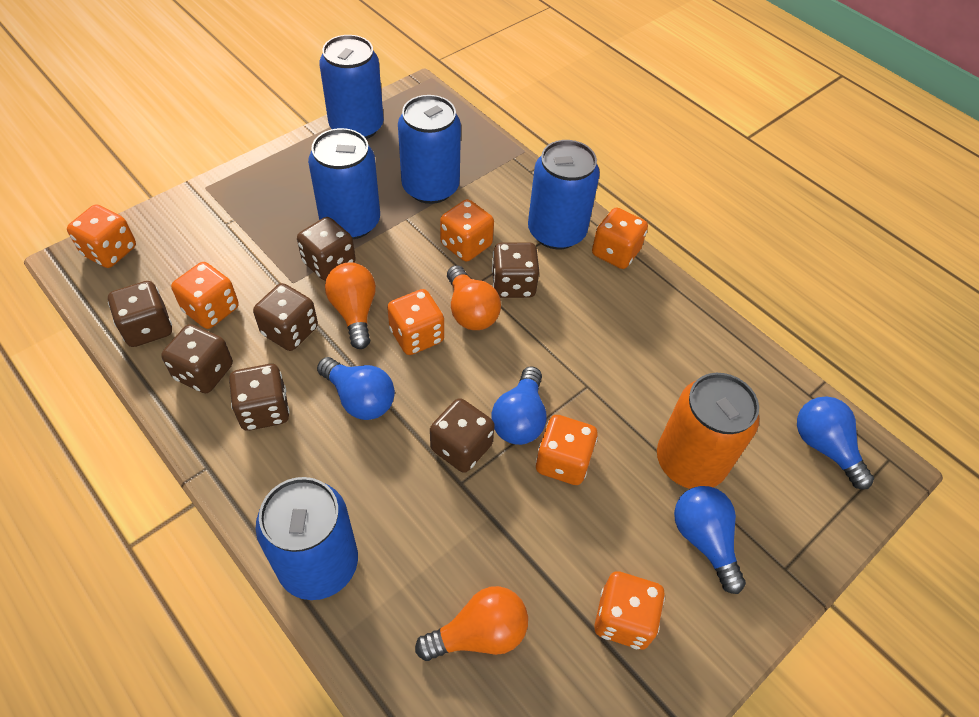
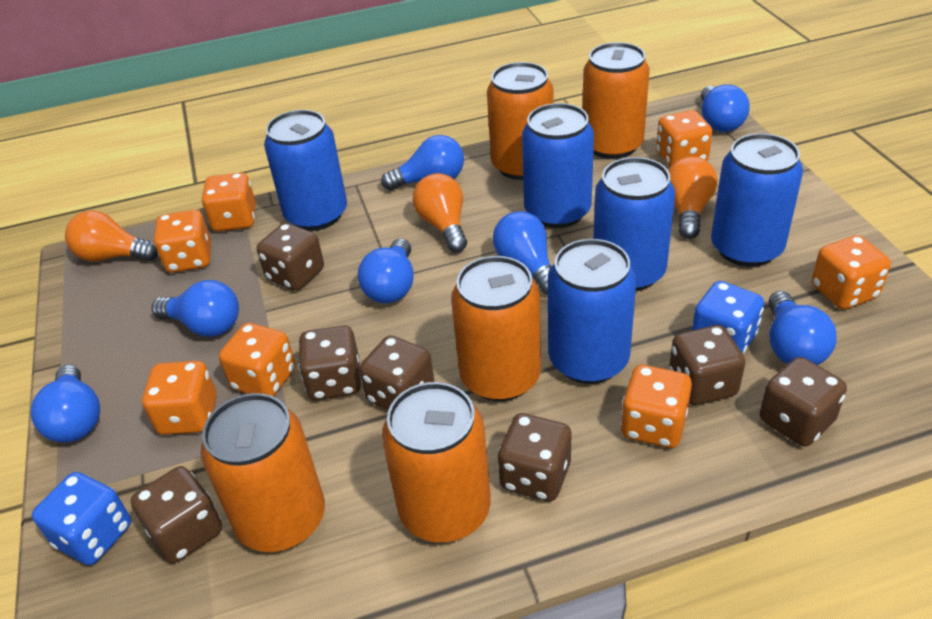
blue dice: 0 -> 2
blue light bulb: 4 -> 7
orange can: 1 -> 5

